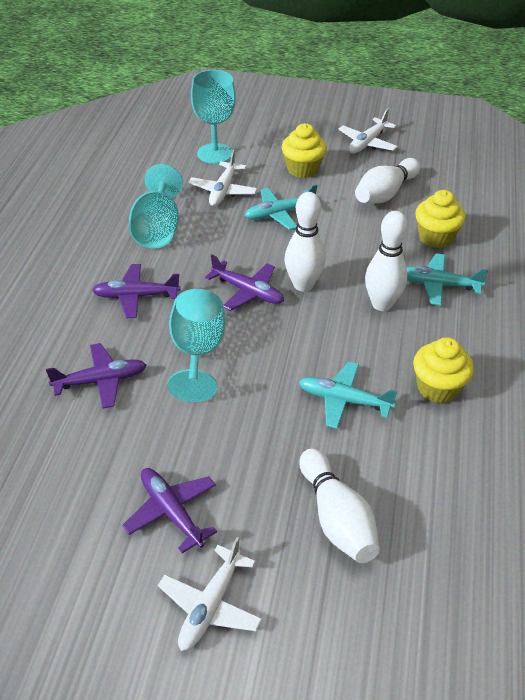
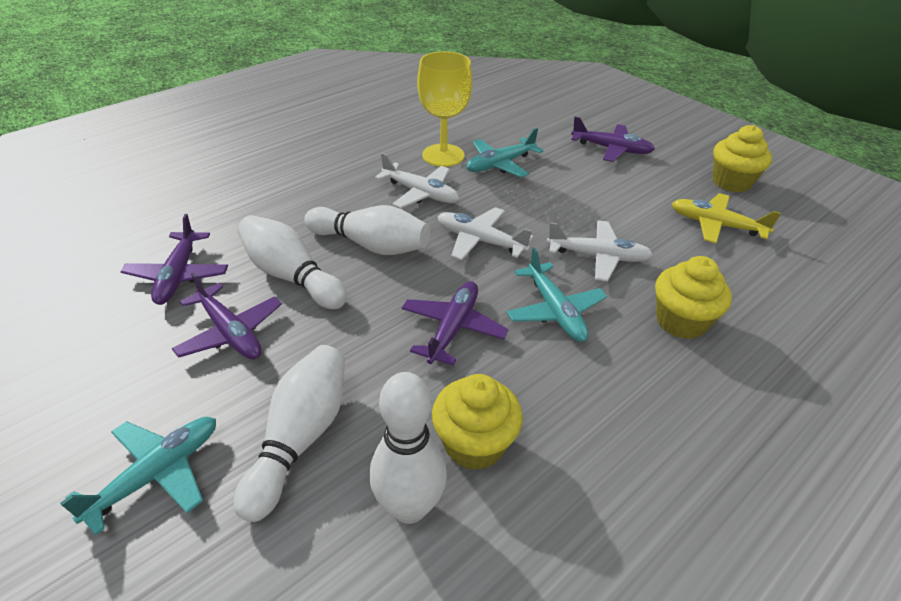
turquoise goblet: 3 -> 0
yellow goblet: 0 -> 1
yellow plane: 0 -> 1

